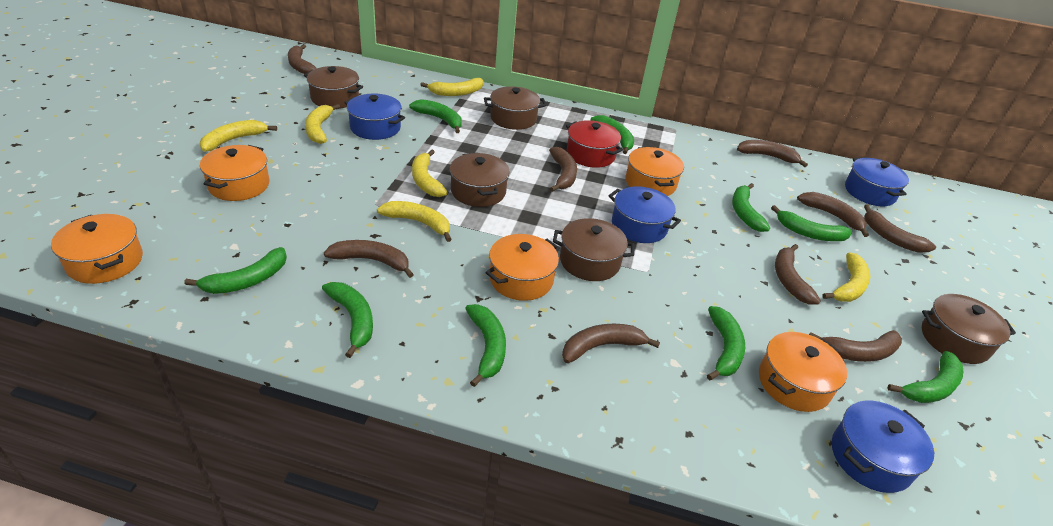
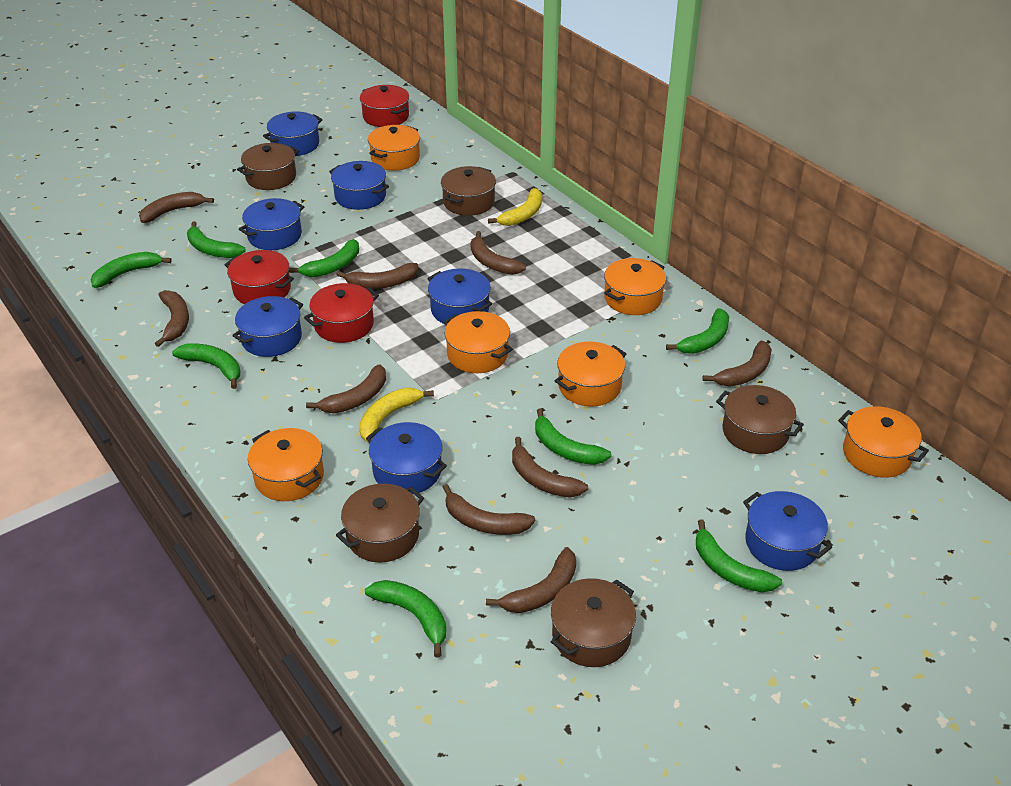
blue pot: 4 -> 7
green banana: 9 -> 8
orange pot: 5 -> 6
red pot: 1 -> 3
yellow banana: 6 -> 2

